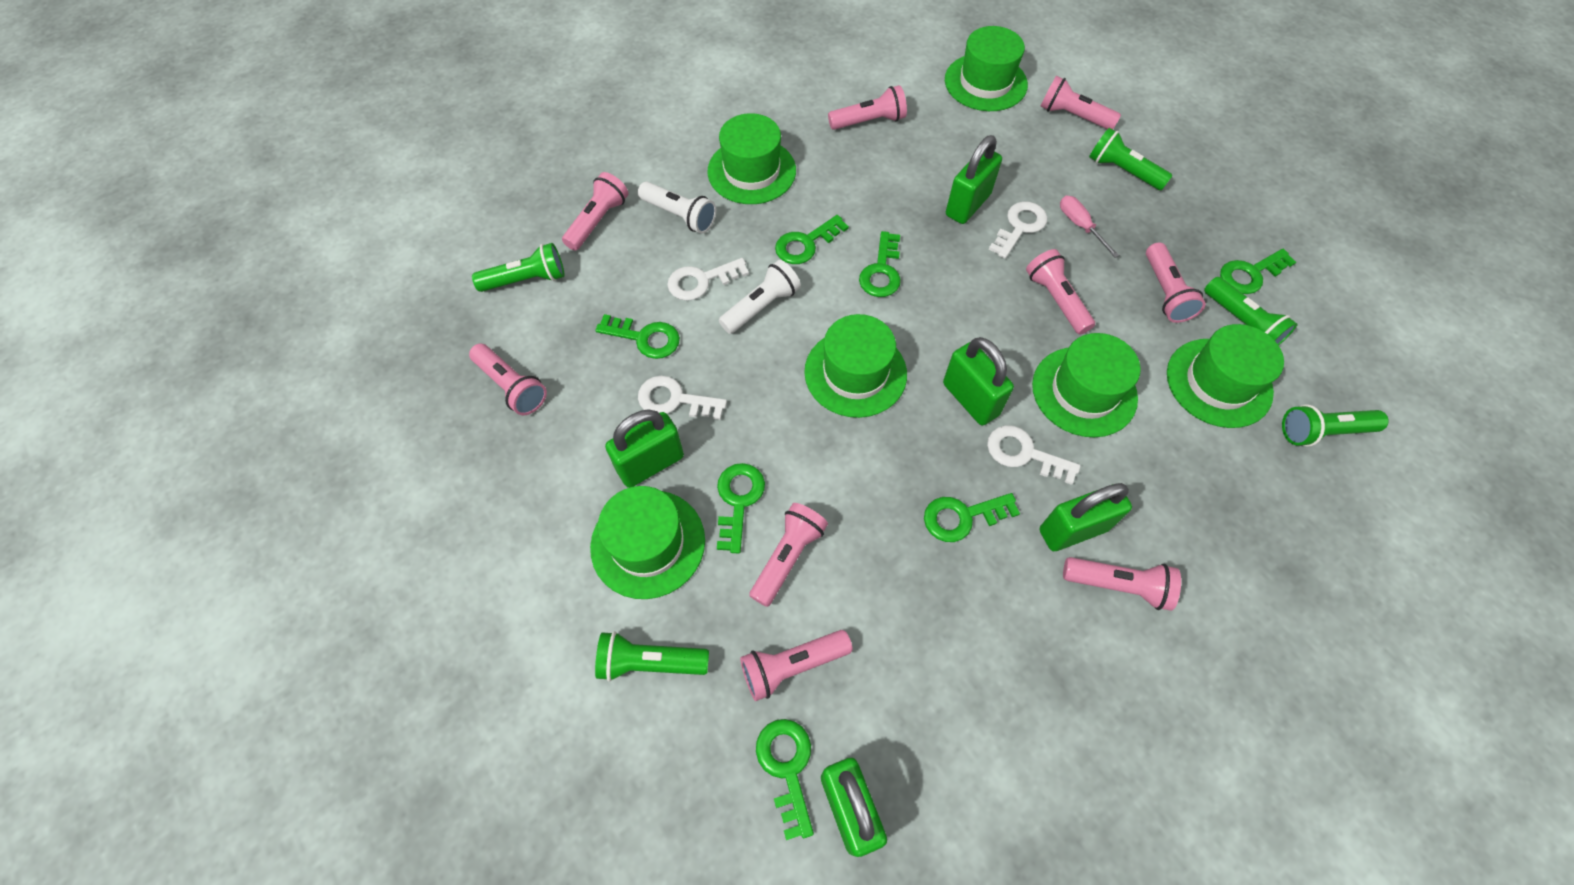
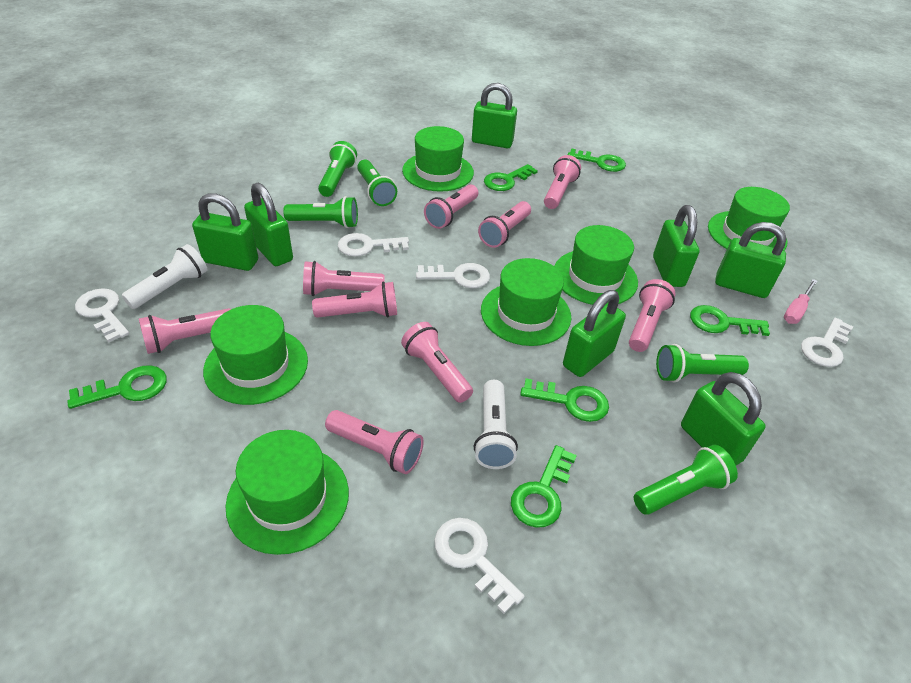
green key: 7 -> 6
green padlock: 5 -> 7
white key: 4 -> 5

